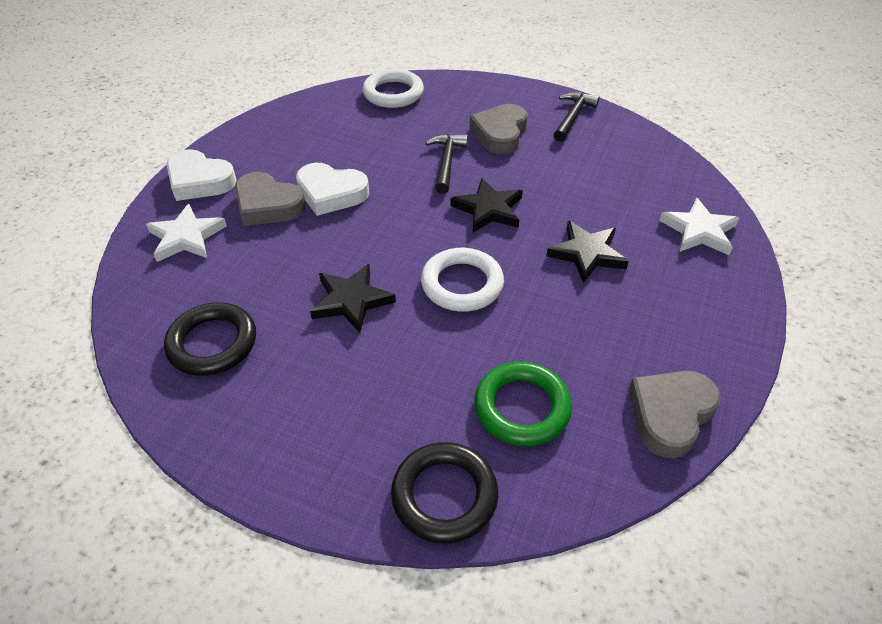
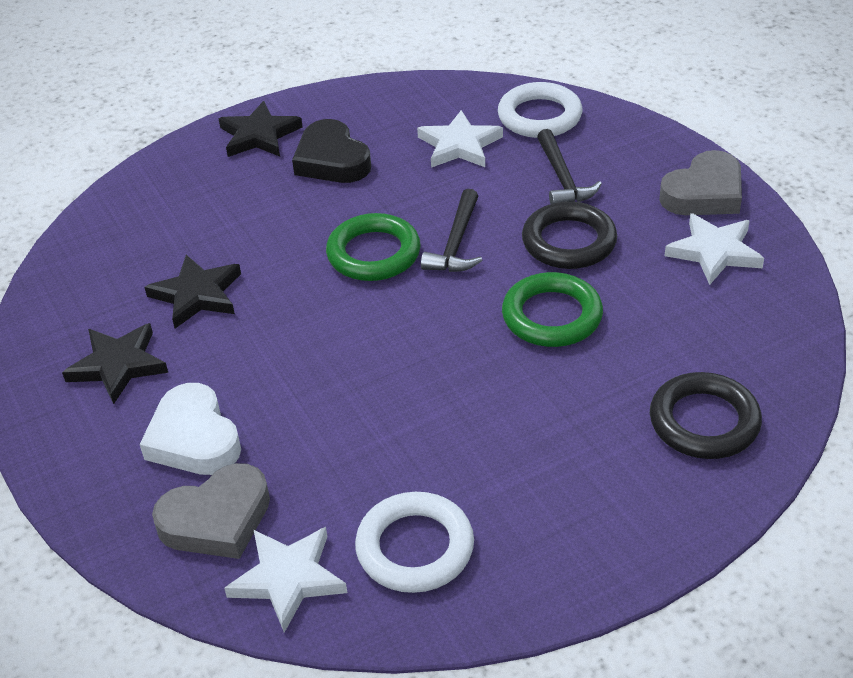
black heart: 0 -> 1
green ring: 1 -> 2
grey heart: 3 -> 2
white heart: 2 -> 1
white star: 2 -> 3

